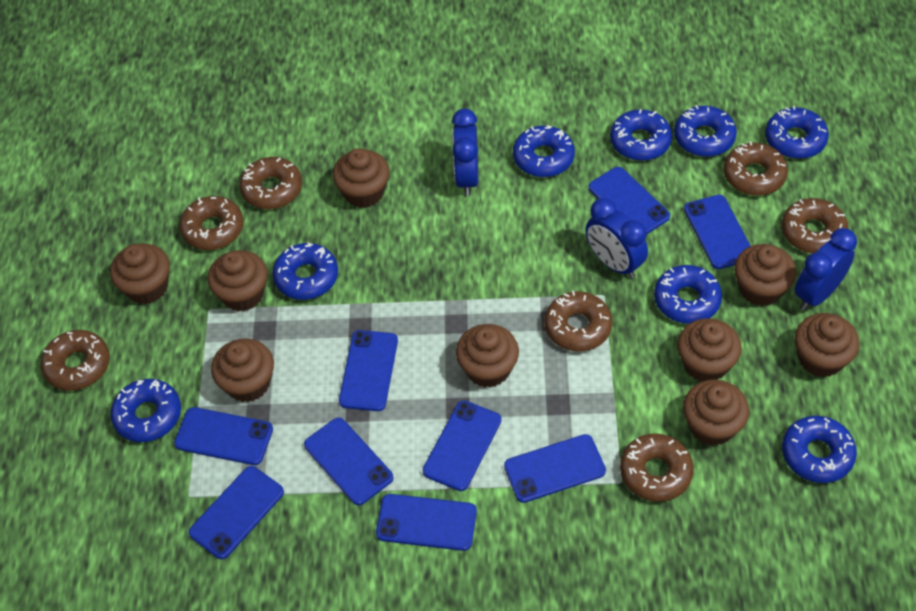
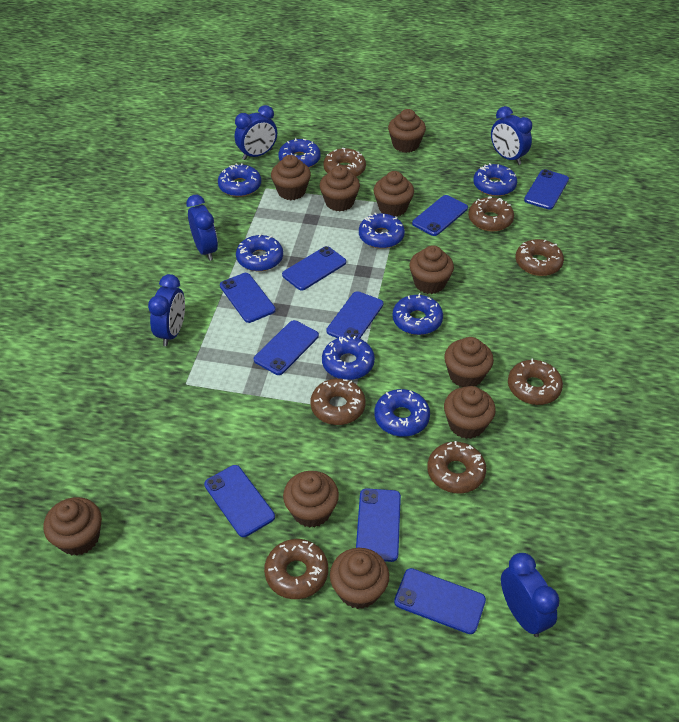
blue clock: 3 -> 5
brown cupcake: 9 -> 10

